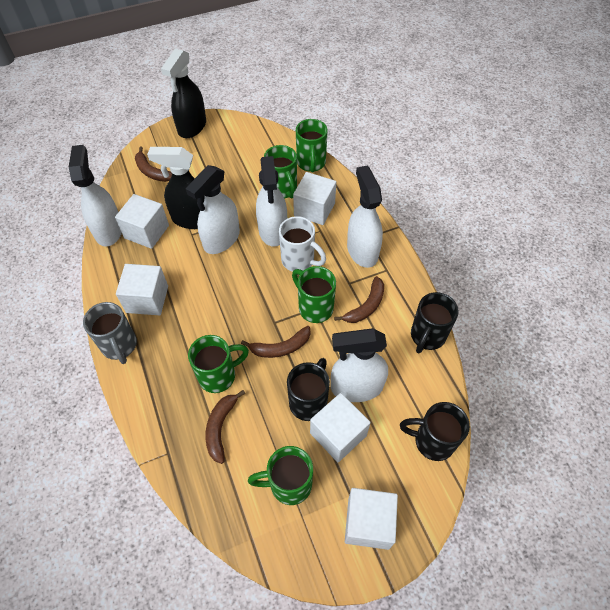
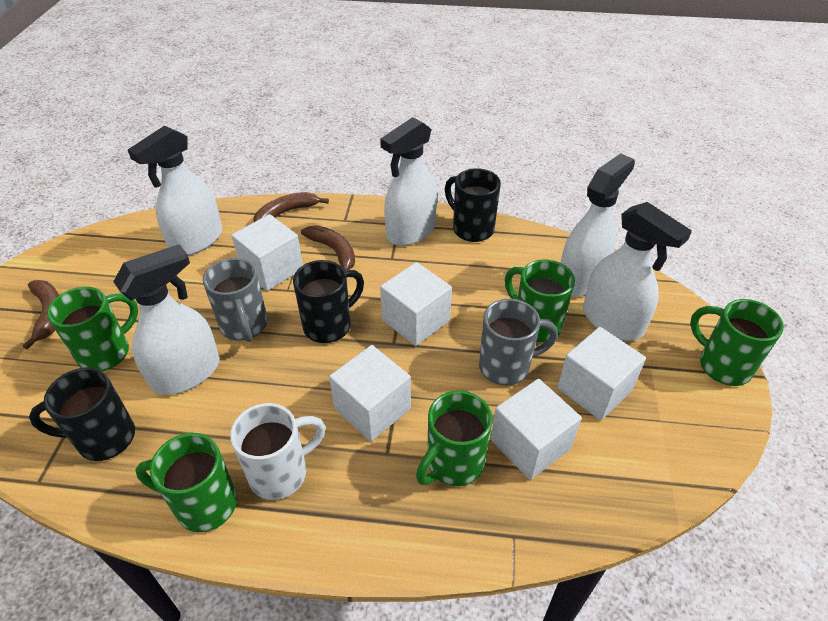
black spray bottle: 2 -> 0
brown banana: 4 -> 3
grey mug: 1 -> 2

